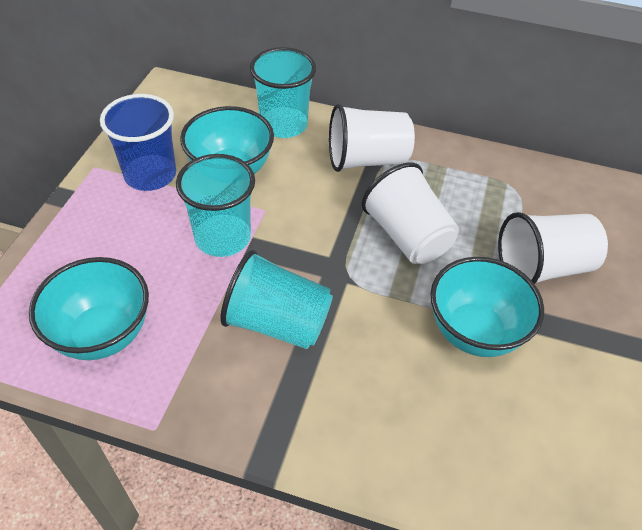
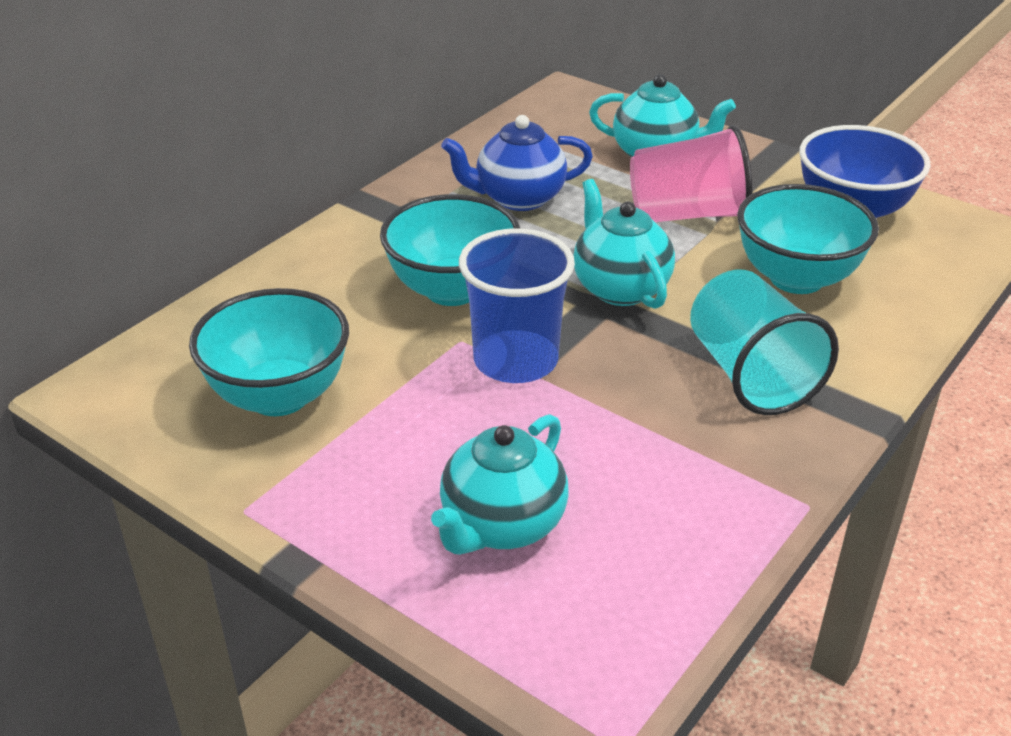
blue bowl: 0 -> 1
blue teapot: 0 -> 1
pink cup: 0 -> 1
turquoise cup: 3 -> 1
turquoise teapot: 0 -> 3
white cup: 3 -> 0

